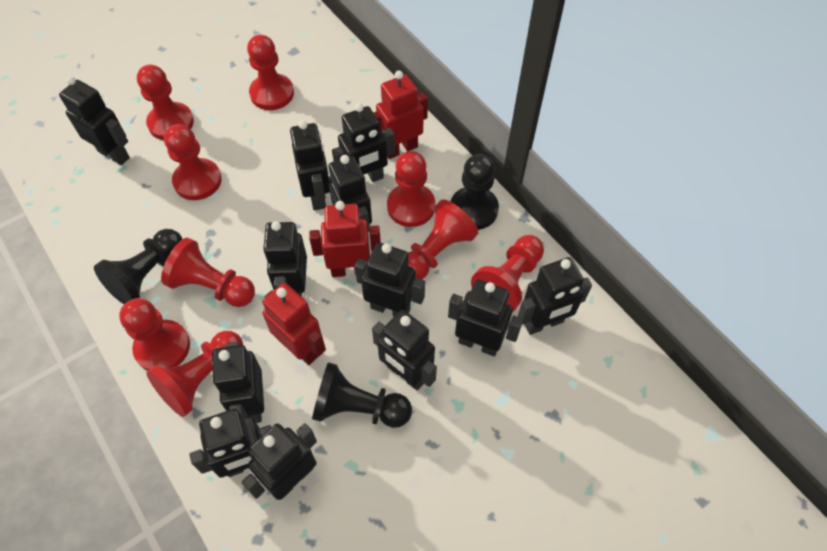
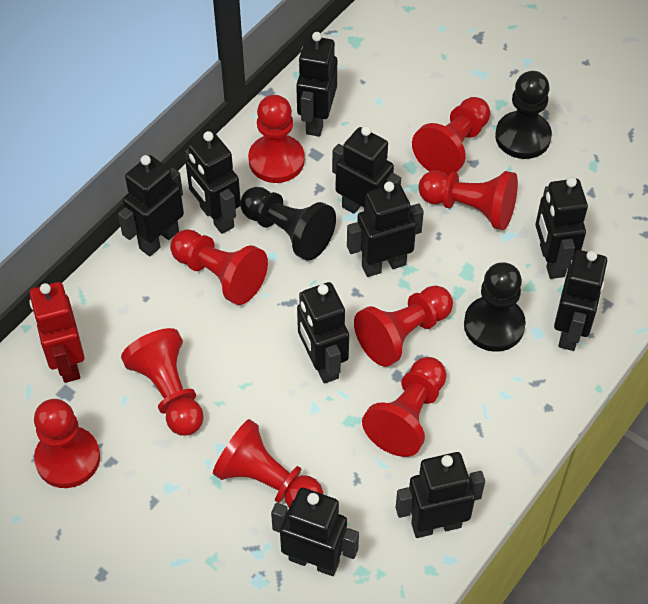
black robot: 12 -> 10
red robot: 3 -> 1

